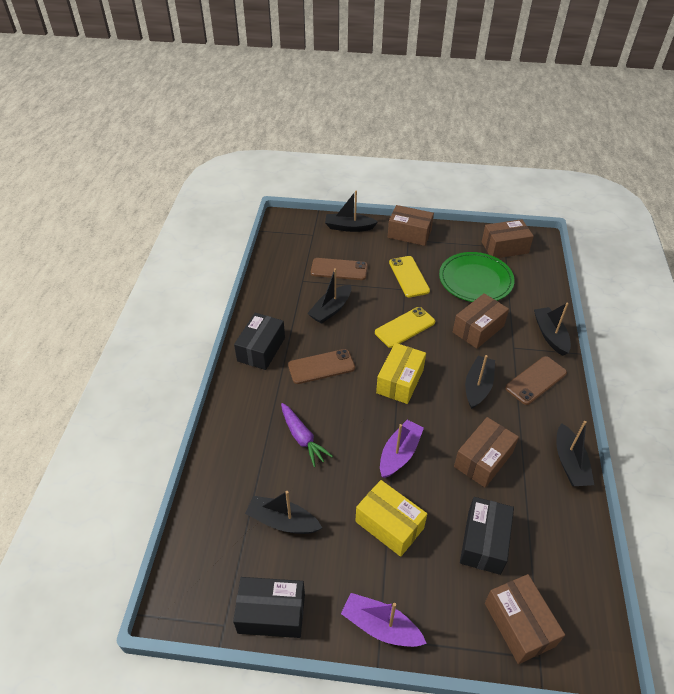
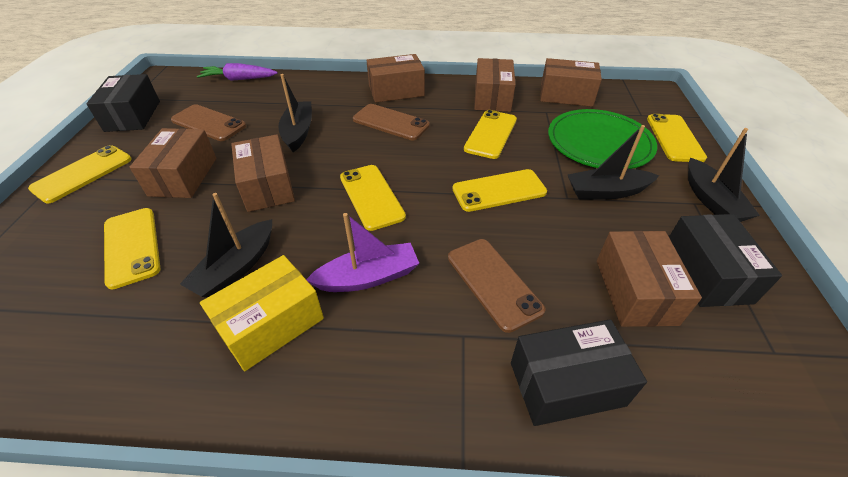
black boat: 6 -> 4
brown box: 5 -> 6
purple boat: 2 -> 1
yellow box: 2 -> 1
yellow phone: 2 -> 6

